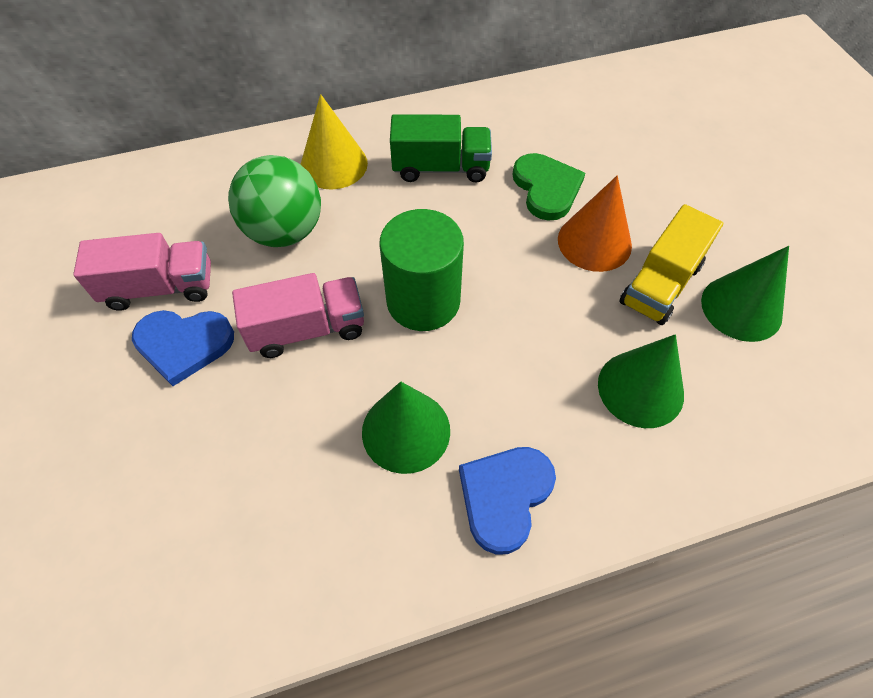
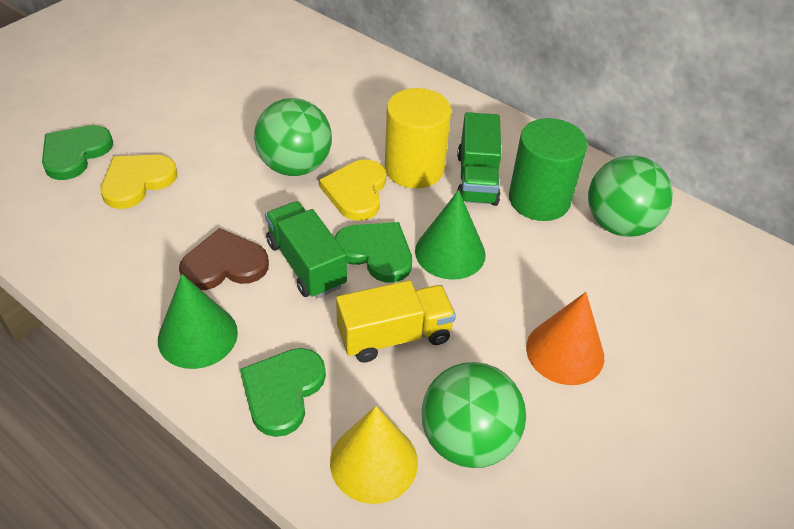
blue heart: 2 -> 0
brown heart: 0 -> 1
green ball: 1 -> 3
green cone: 3 -> 2
green heart: 1 -> 3
green truck: 1 -> 2
pink truck: 2 -> 0
yellow cylinder: 0 -> 1
yellow heart: 0 -> 2

